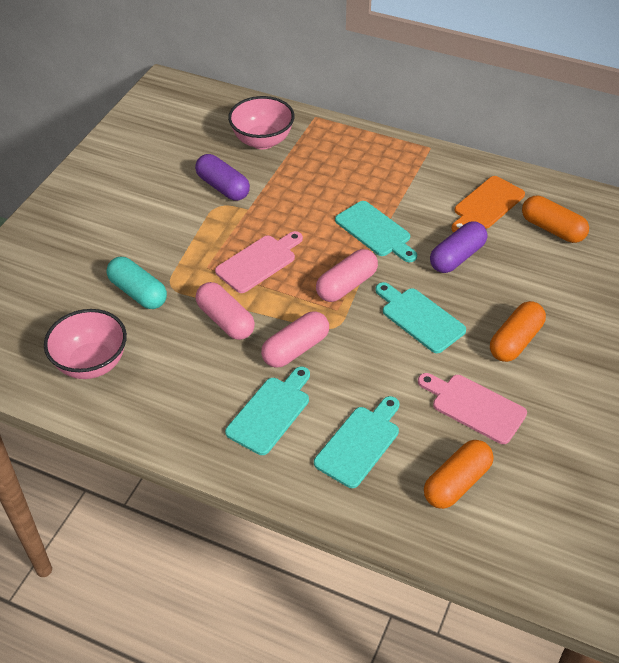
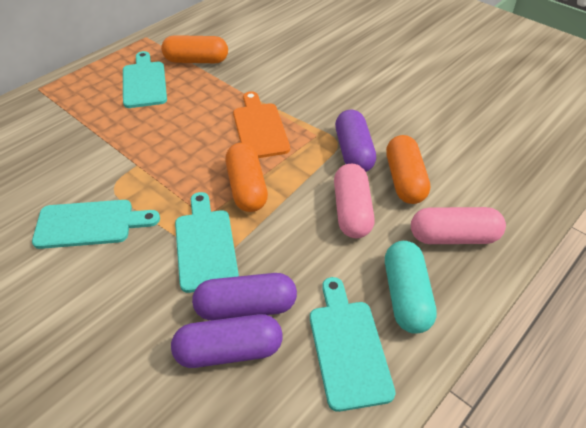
pink bowl: 2 -> 0
pink capsule: 3 -> 2
pink cutting board: 2 -> 0
purple capsule: 2 -> 3

